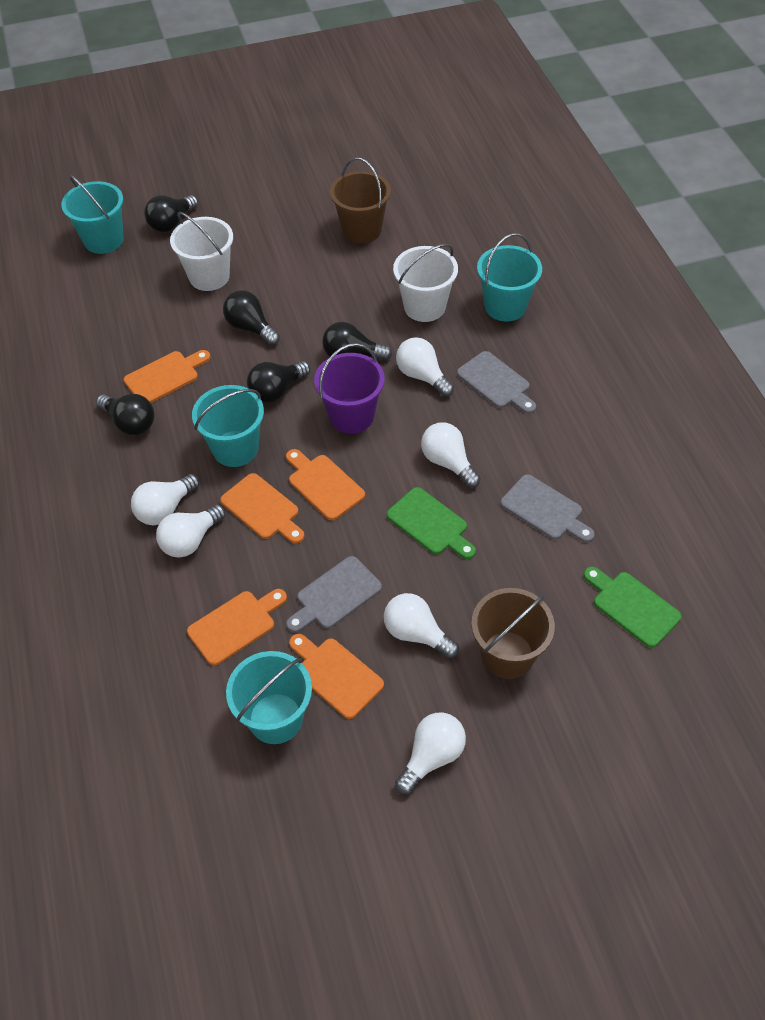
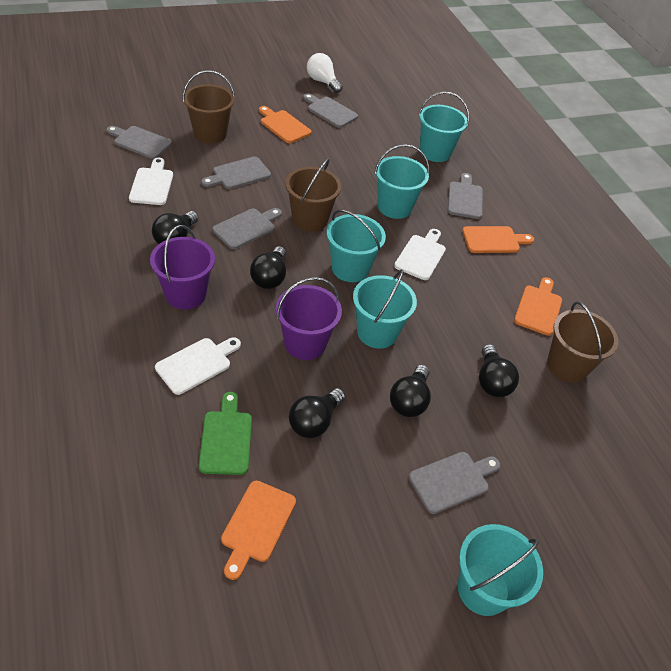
brown bucket: 2 -> 3
green cutting board: 2 -> 1
grey cutting board: 3 -> 6
orange cutting board: 5 -> 4
purple bucket: 1 -> 2
turquoise bucket: 4 -> 5
white bucket: 2 -> 0
white cutting board: 0 -> 3
white light bulb: 6 -> 1

